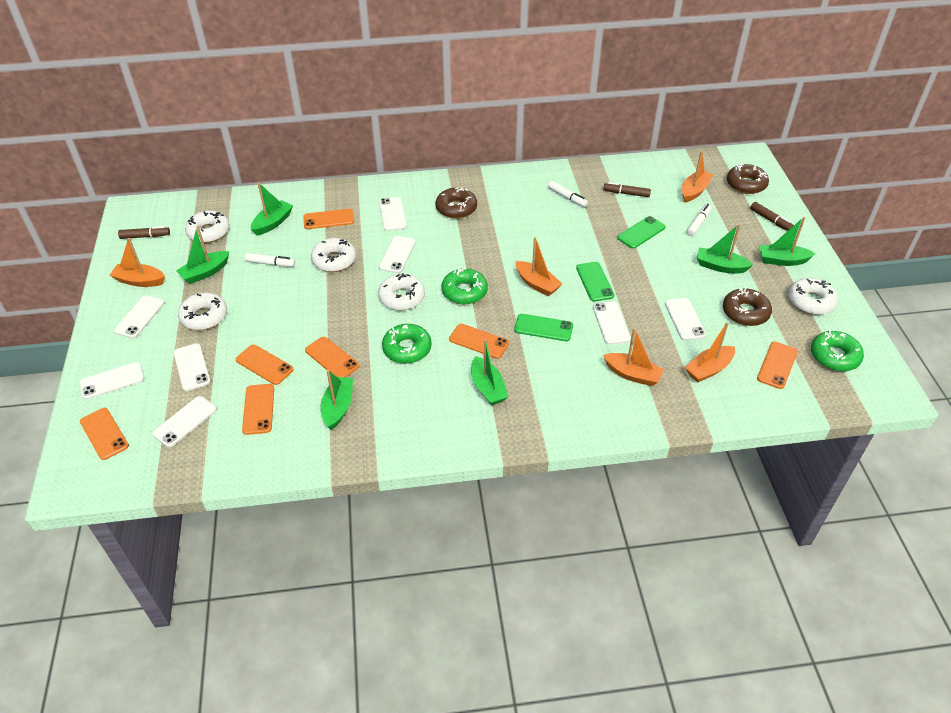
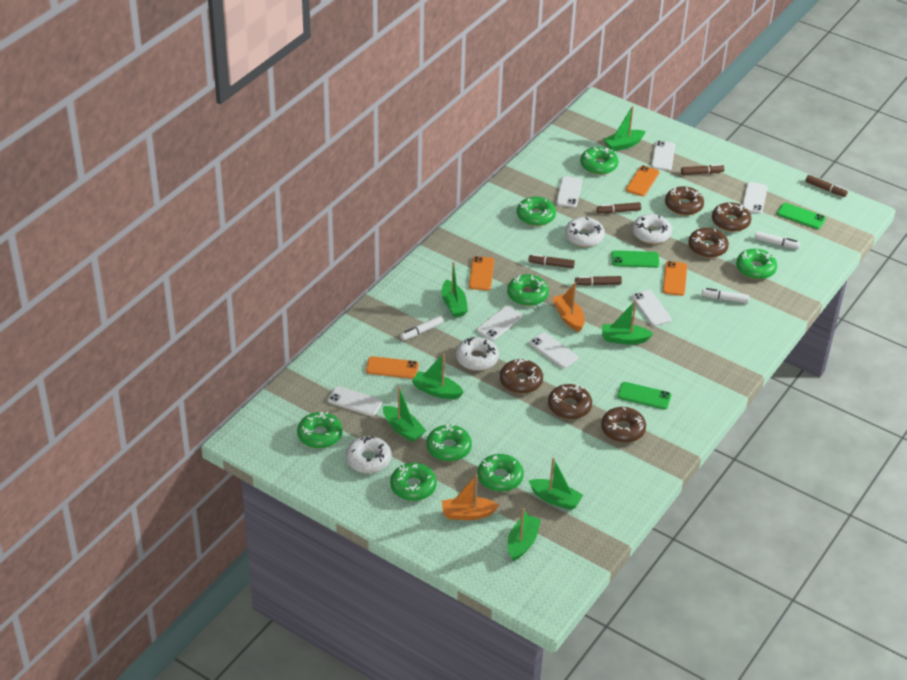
brown donut: 3 -> 6
brown marker: 3 -> 5
green boat: 6 -> 7
green donut: 3 -> 8
orange boat: 5 -> 2
orange phone: 7 -> 4
white donut: 5 -> 4
white phone: 8 -> 7

